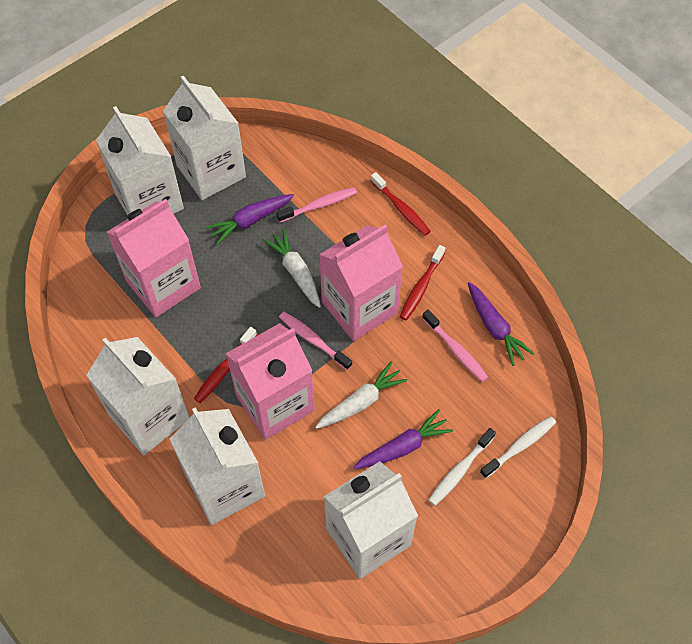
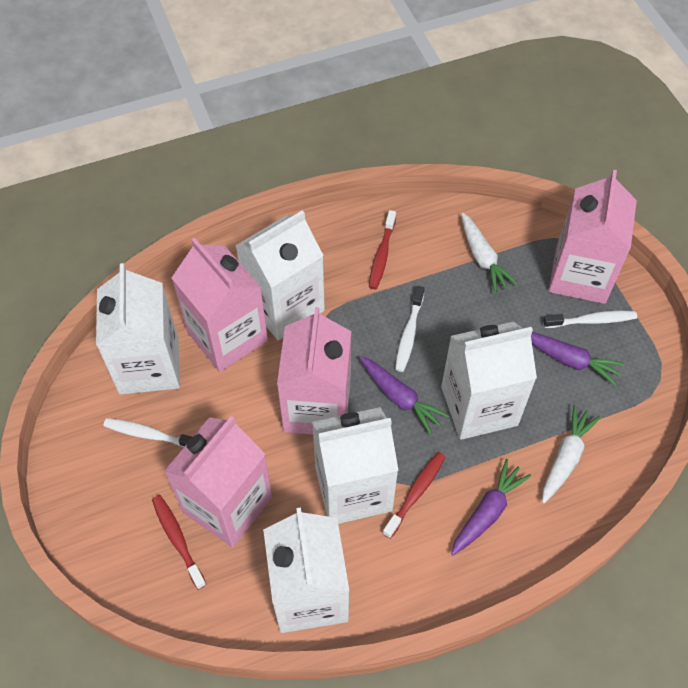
pink carton: 3 -> 4
pink toothbrush: 3 -> 0
white toothbrush: 2 -> 3

